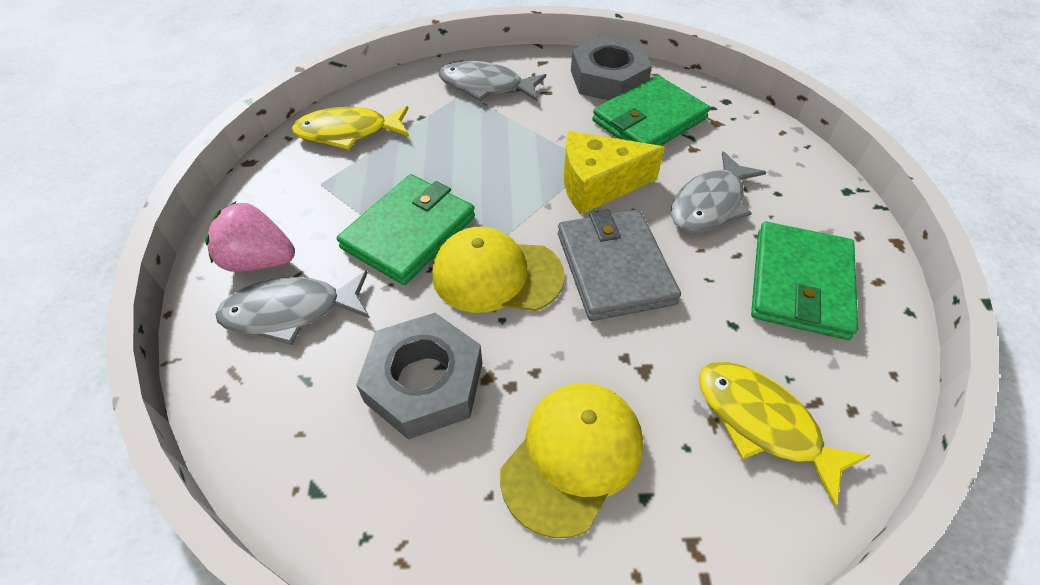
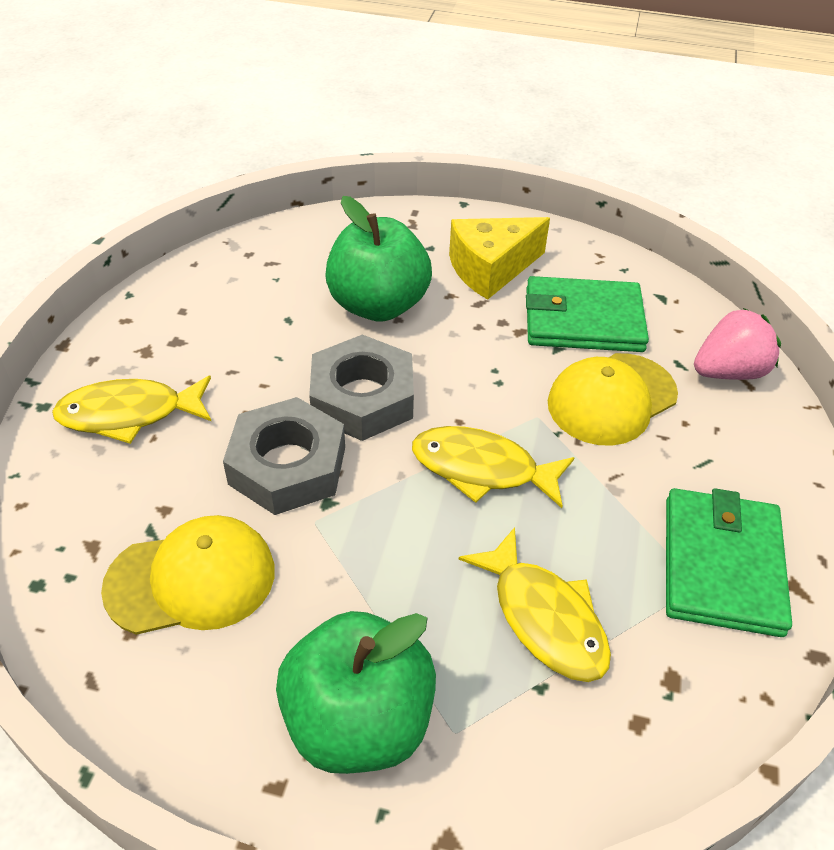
green apple: 0 -> 2
green wallet: 3 -> 2
grey fish: 3 -> 0
grey wallet: 1 -> 0
yellow fish: 2 -> 3

